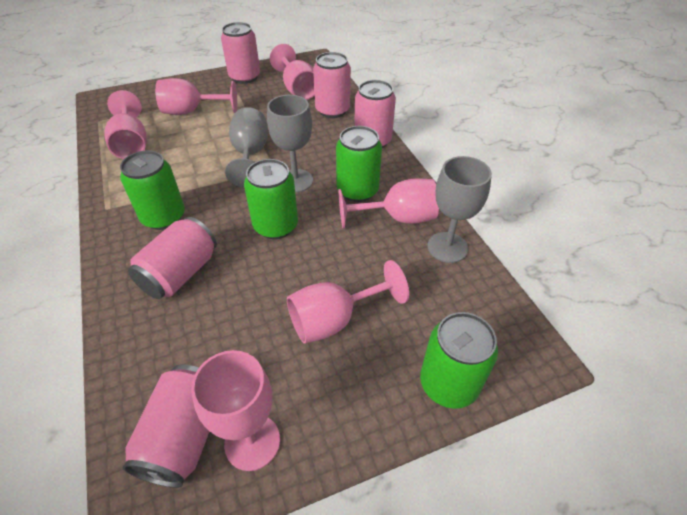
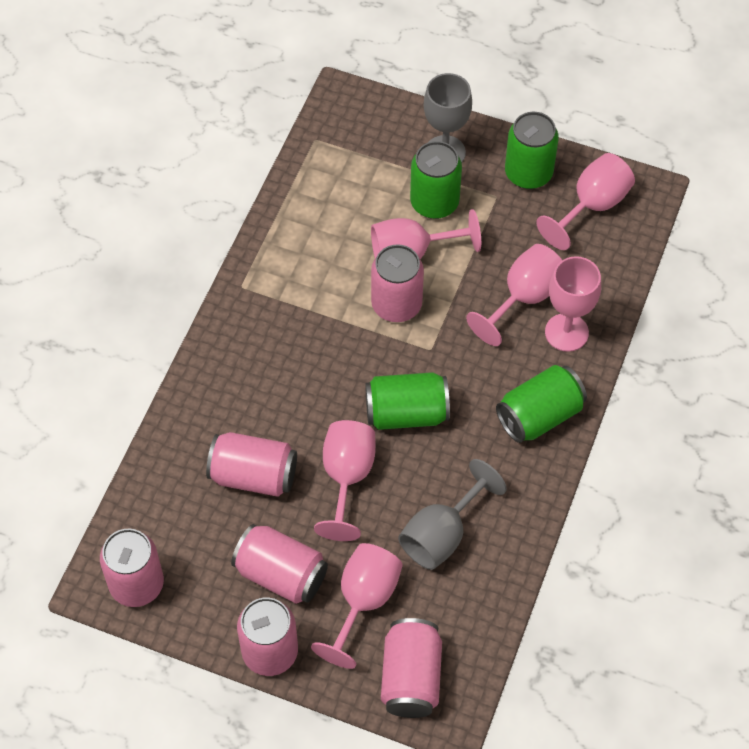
grey goblet: 3 -> 2
pink can: 5 -> 6

